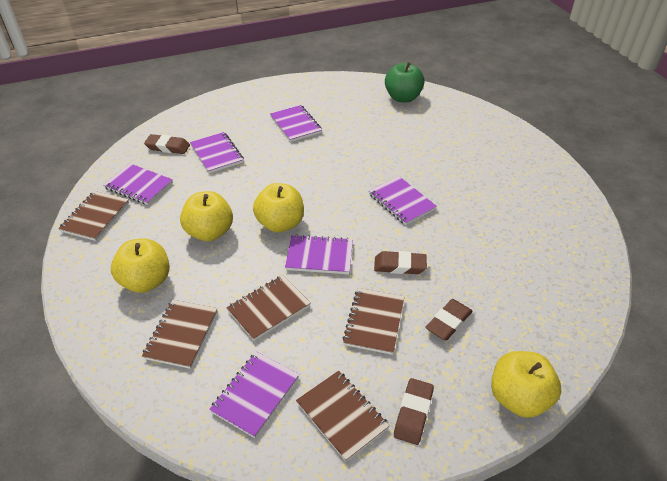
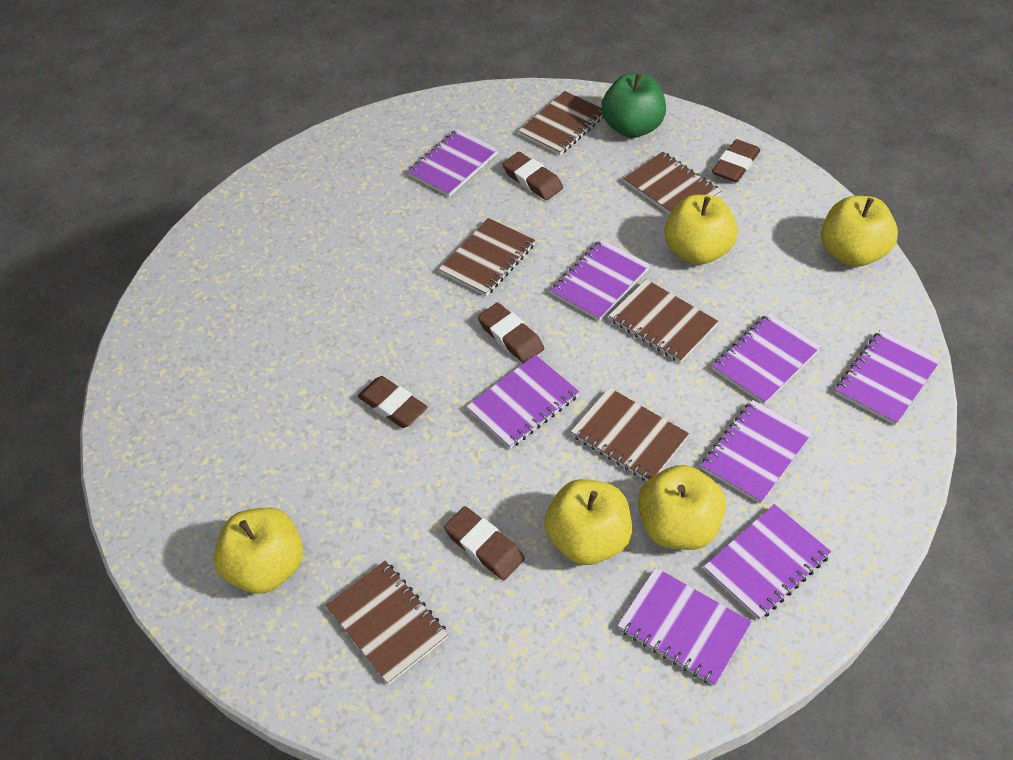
brown eraser: 4 -> 5
brown notebook: 5 -> 6
purple notebook: 6 -> 8
yellow apple: 4 -> 5

